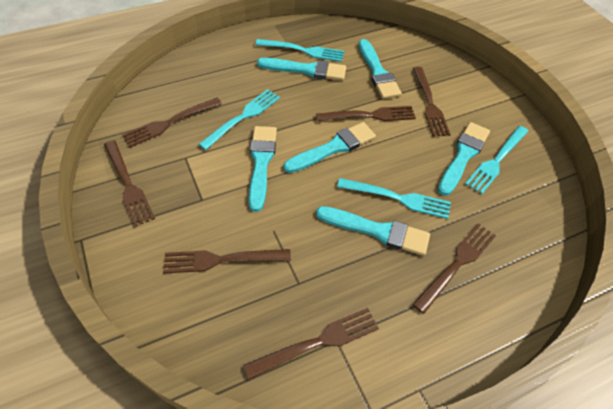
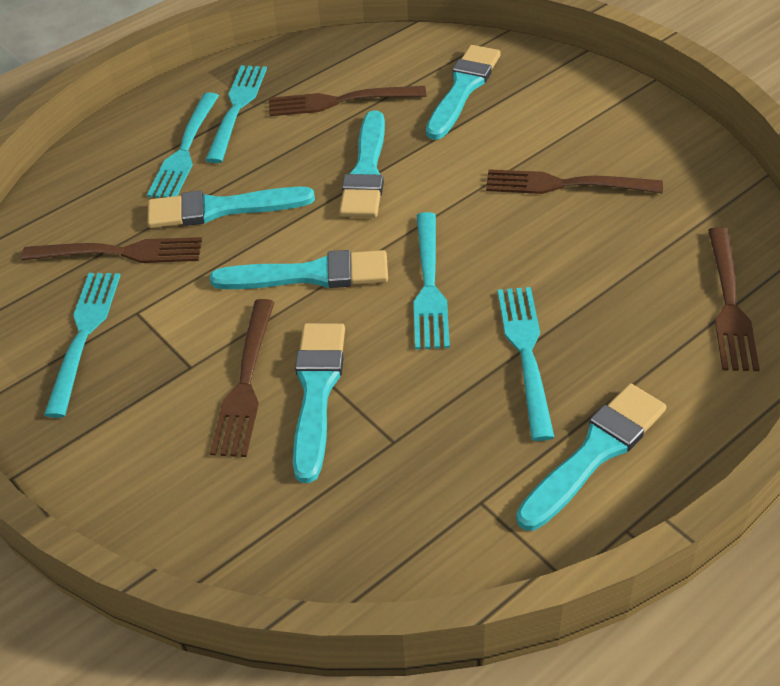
brown fork: 7 -> 5
turquoise fork: 4 -> 5

